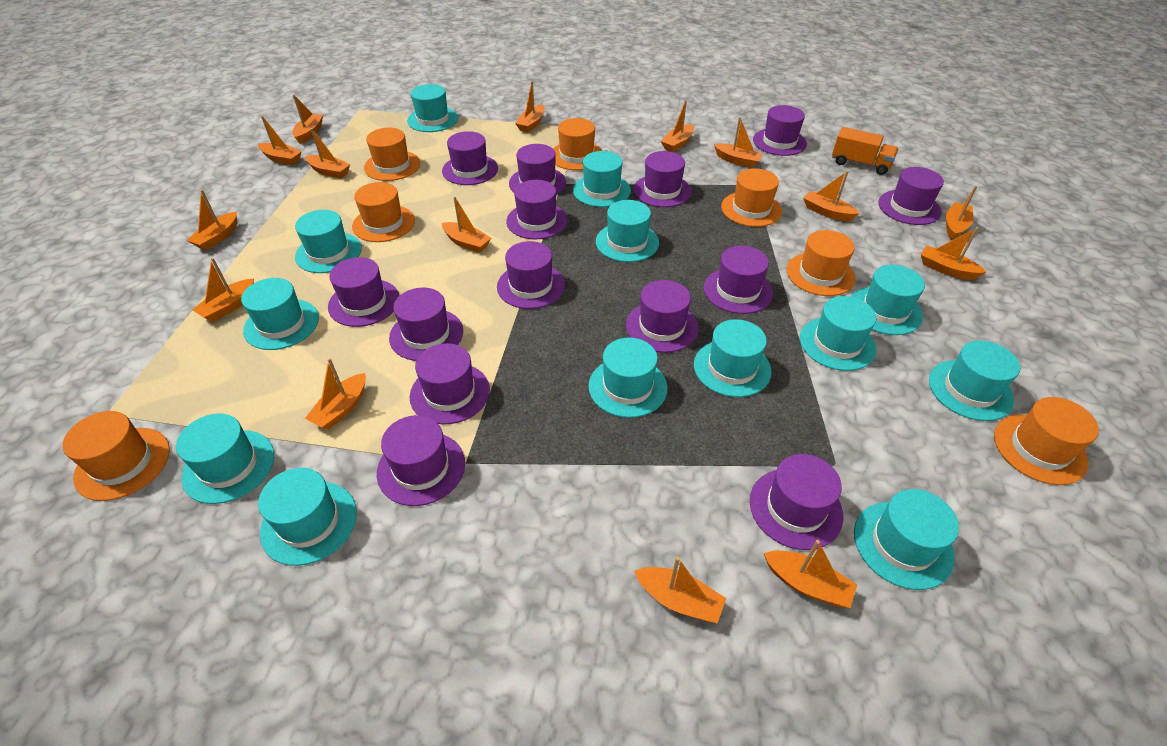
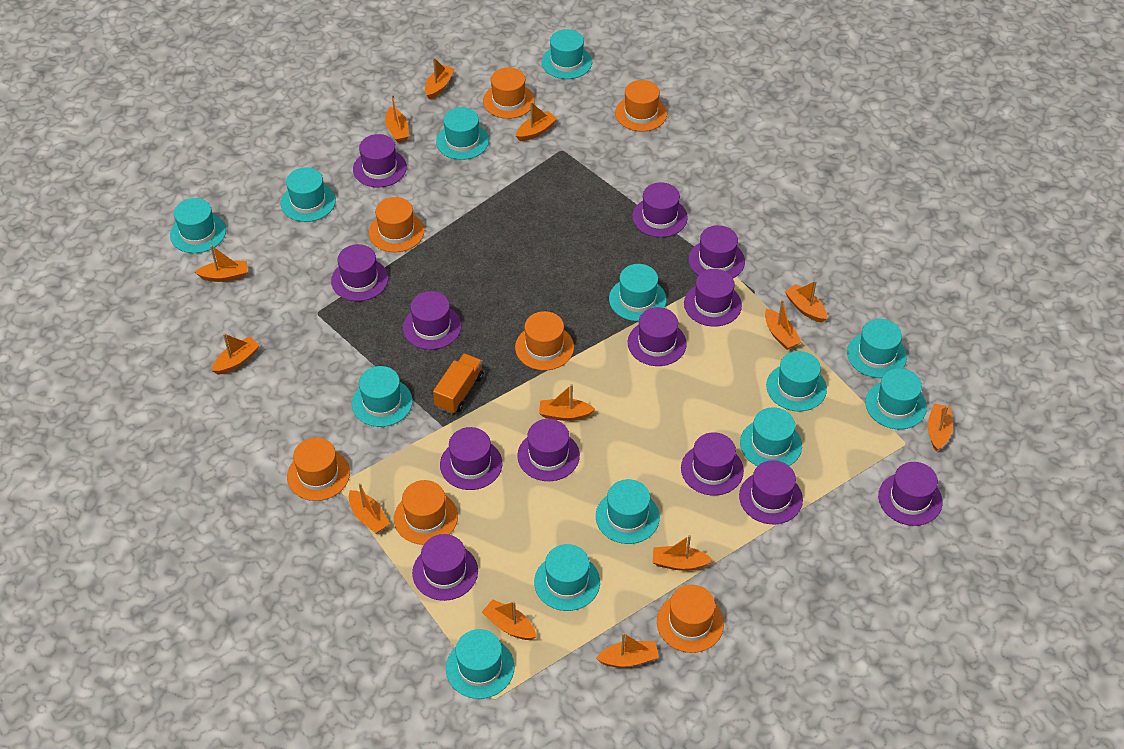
orange boat: 15 -> 13
purple hat: 14 -> 13

